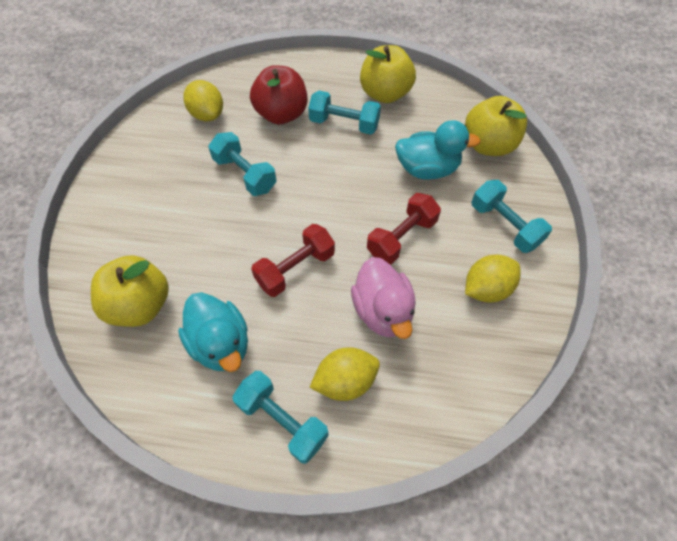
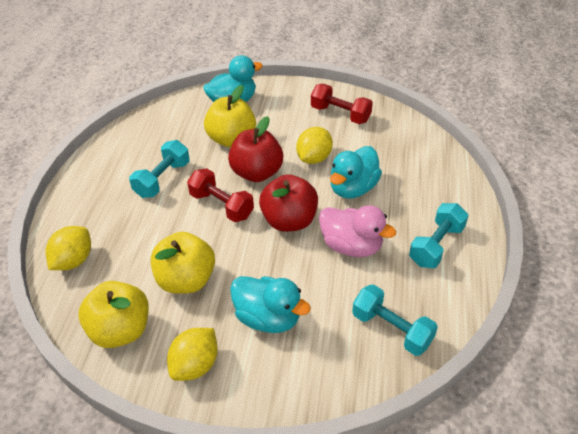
red apple: 1 -> 2
turquoise duck: 2 -> 3
turquoise dumbbell: 4 -> 3

